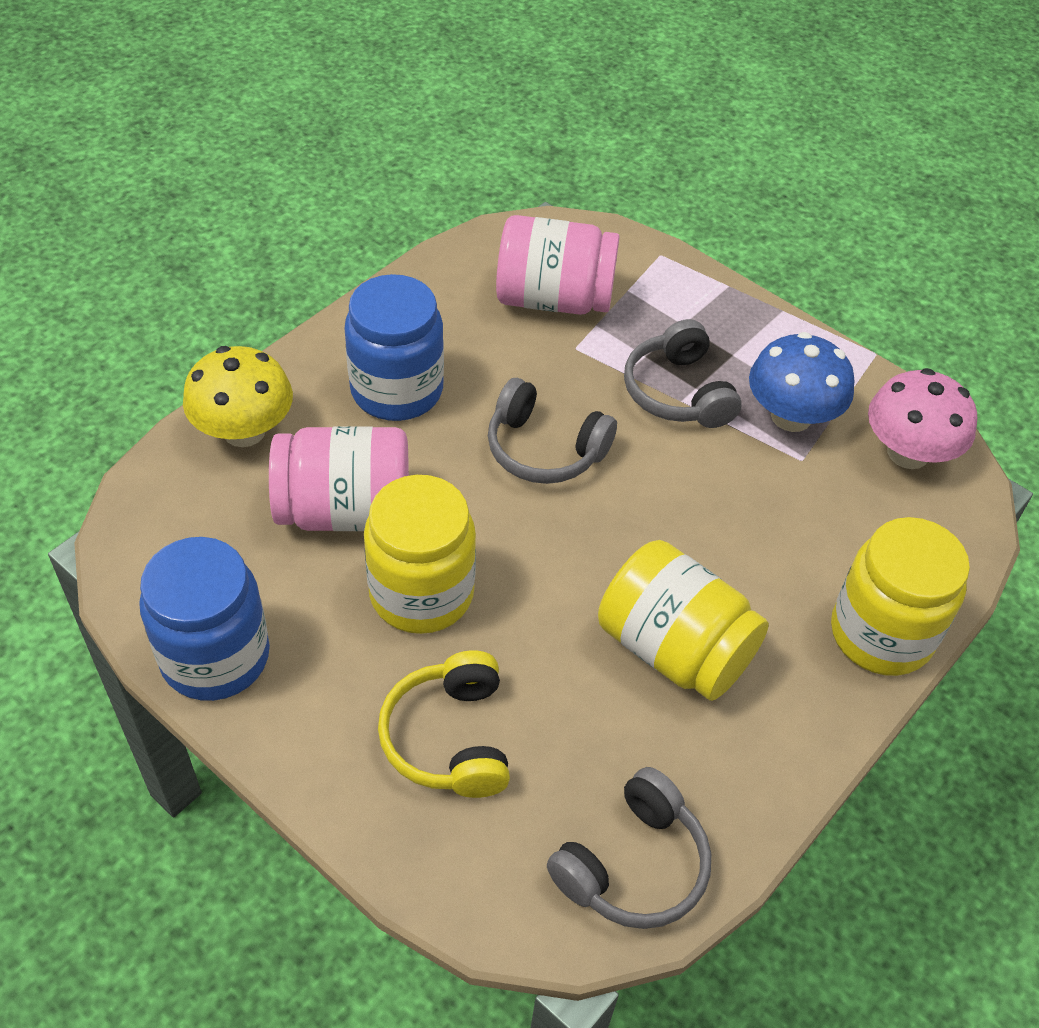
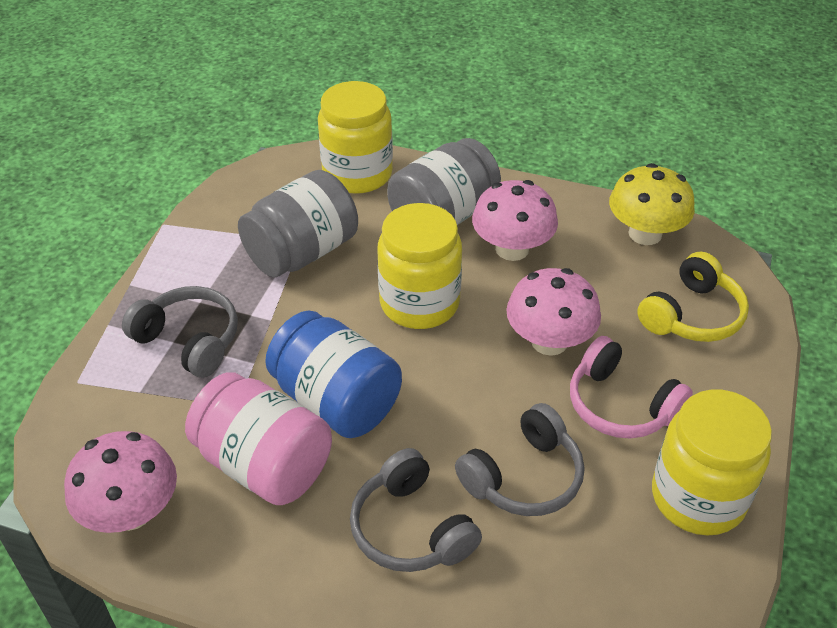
blue jar: 2 -> 1
blue mushroom: 1 -> 0
grey jar: 0 -> 2
pink headphones: 0 -> 1
pink jar: 2 -> 1
pink mushroom: 1 -> 3

